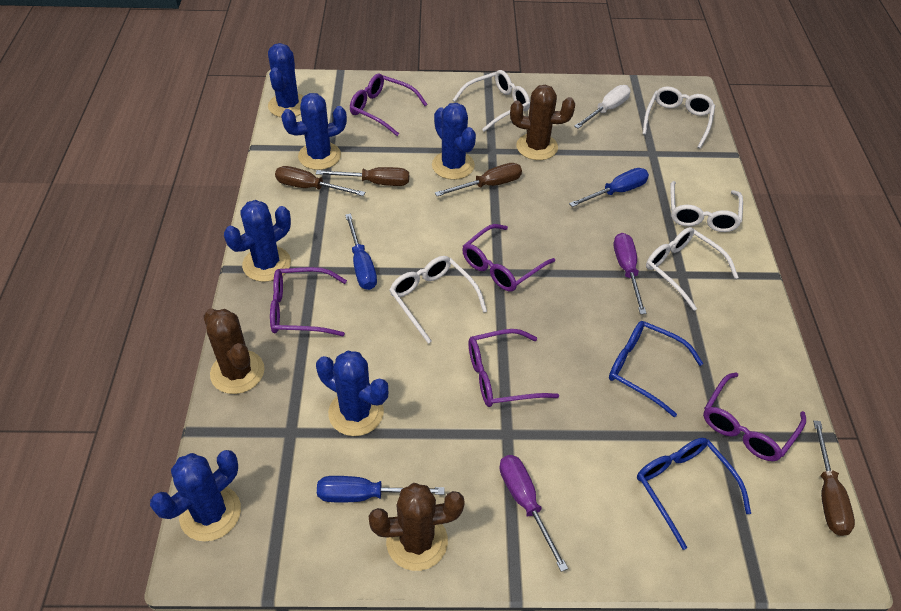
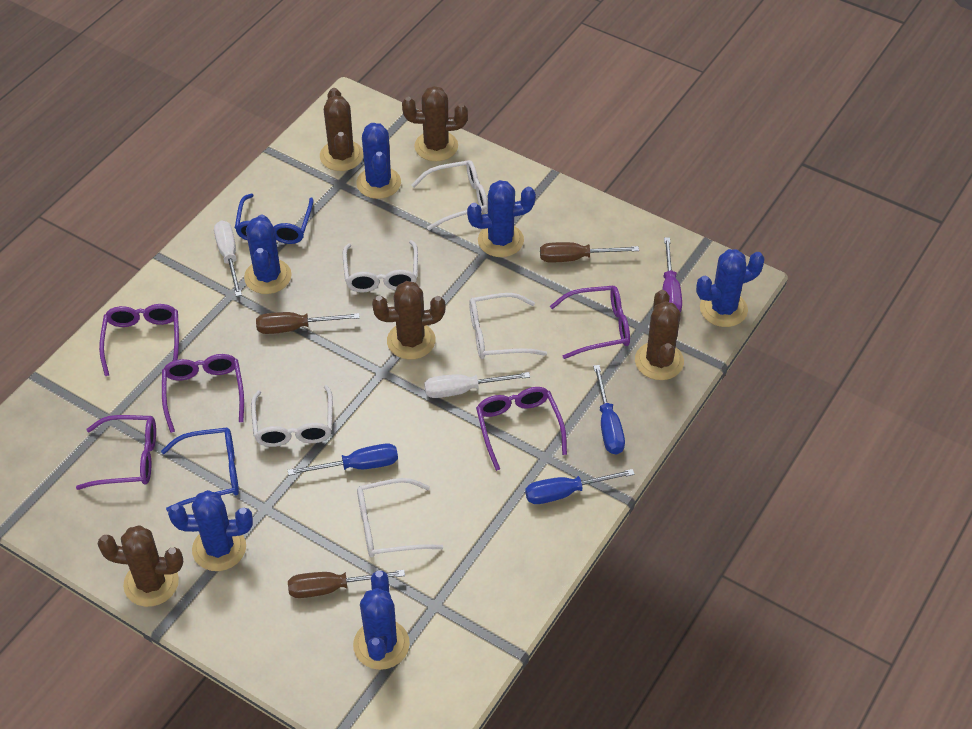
brown cactus: 3 -> 5
brown screwdriver: 4 -> 3
purple screwdriver: 2 -> 1
white screwdriver: 1 -> 2

